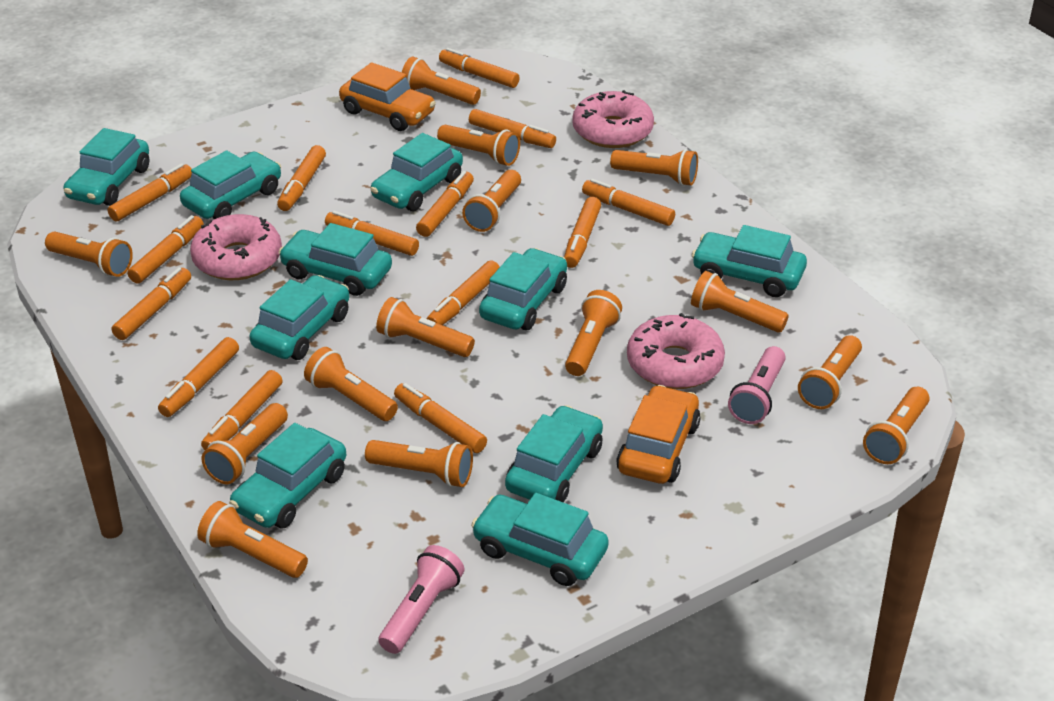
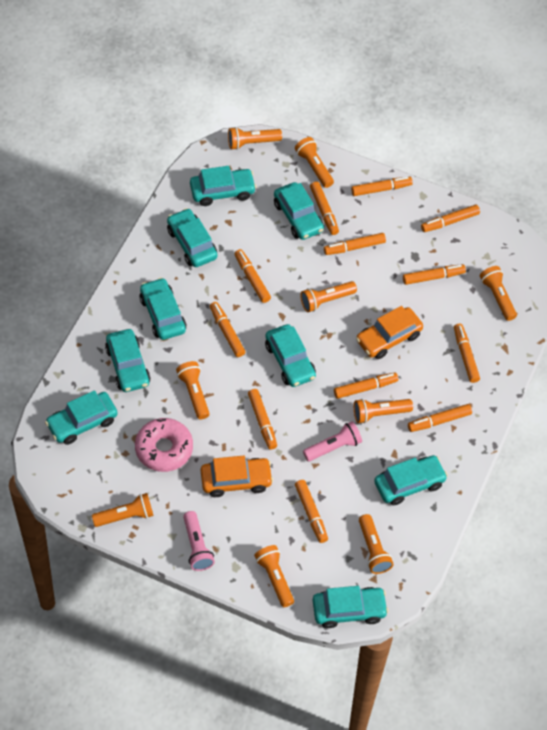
orange flashlight: 14 -> 9
orange marker: 14 -> 12
pink donut: 3 -> 1
turquoise car: 10 -> 9

